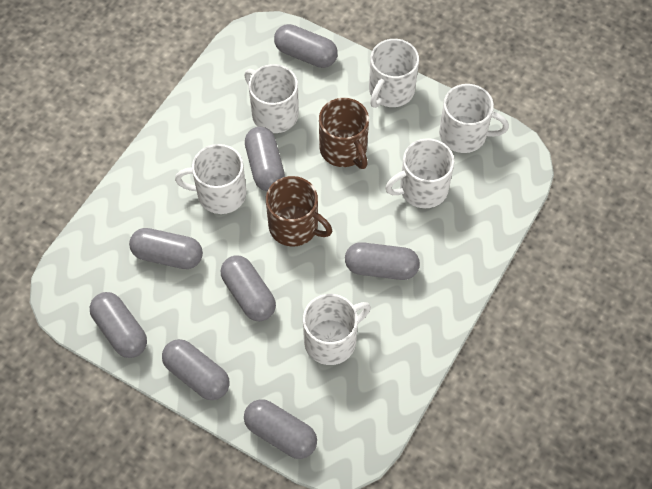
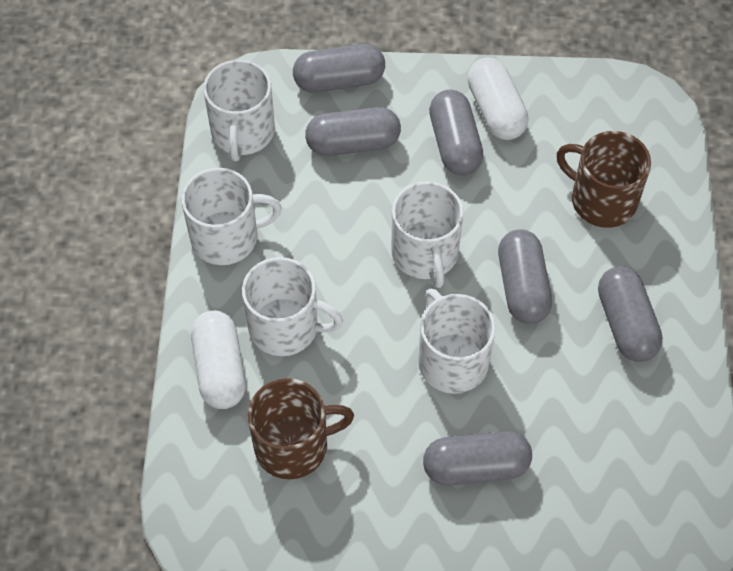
grey capsule: 8 -> 6
white capsule: 0 -> 2
white mug: 6 -> 5

